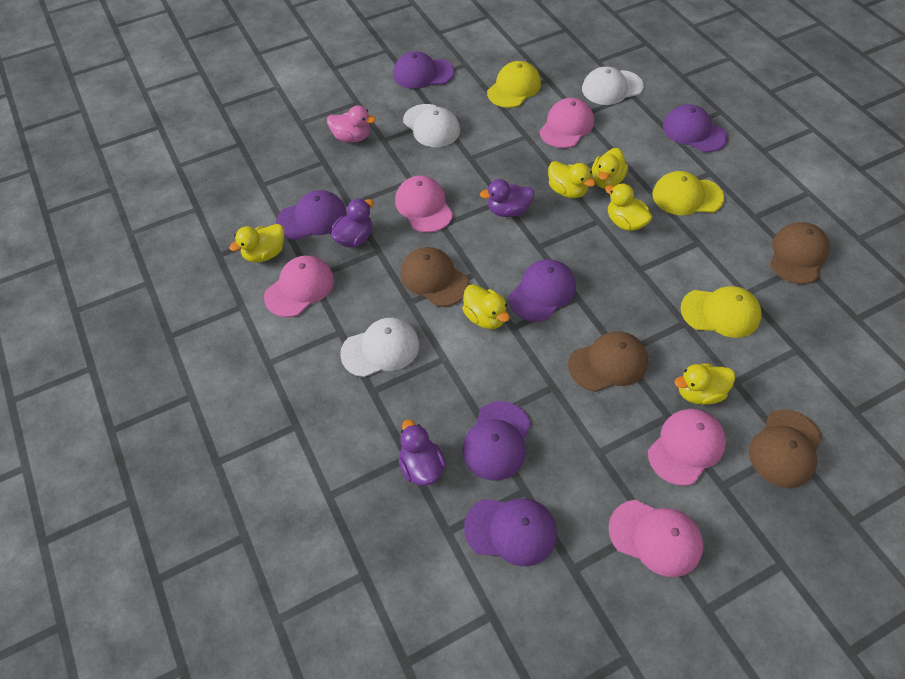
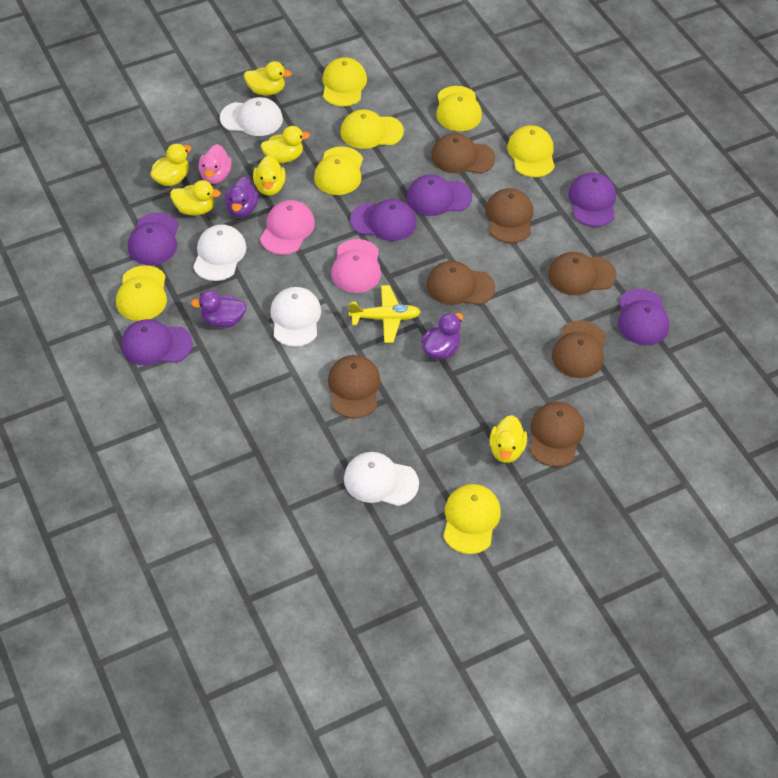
brown cap: 4 -> 7
pink cap: 5 -> 2
white cap: 3 -> 4
yellow cap: 3 -> 7
yellow plane: 0 -> 1

